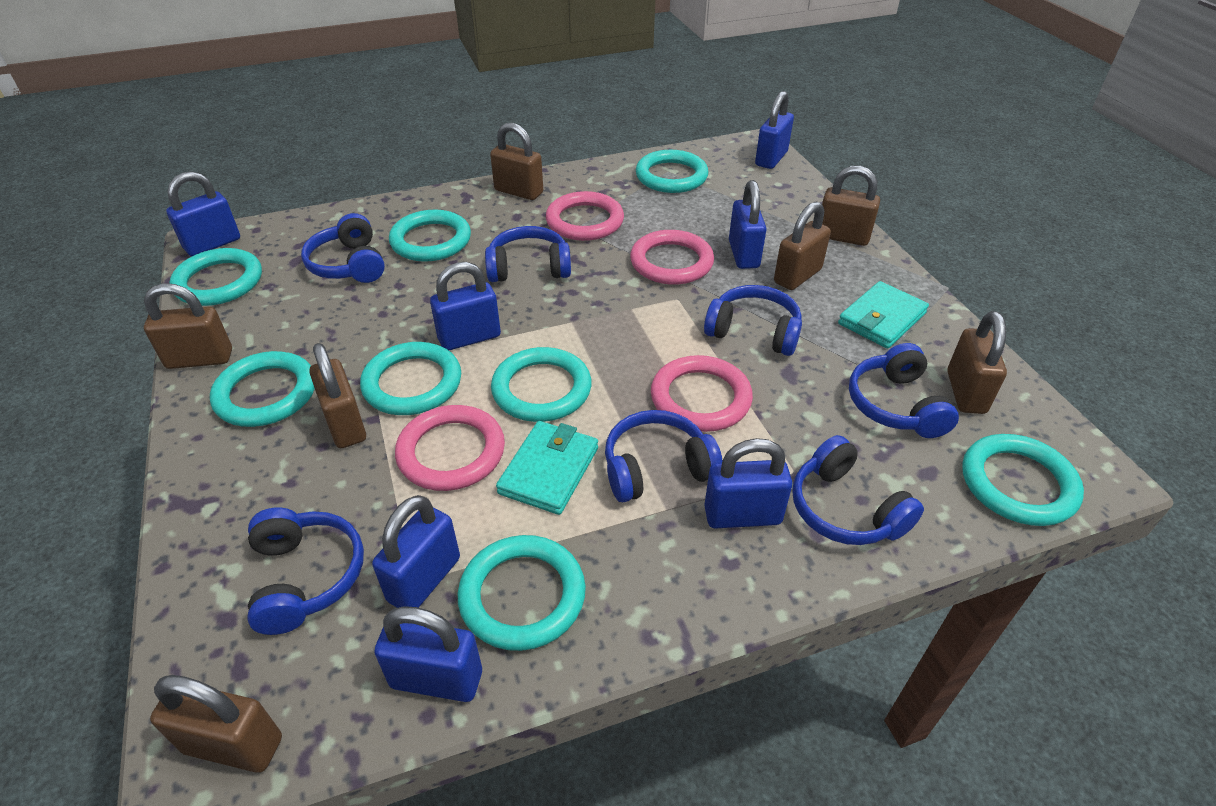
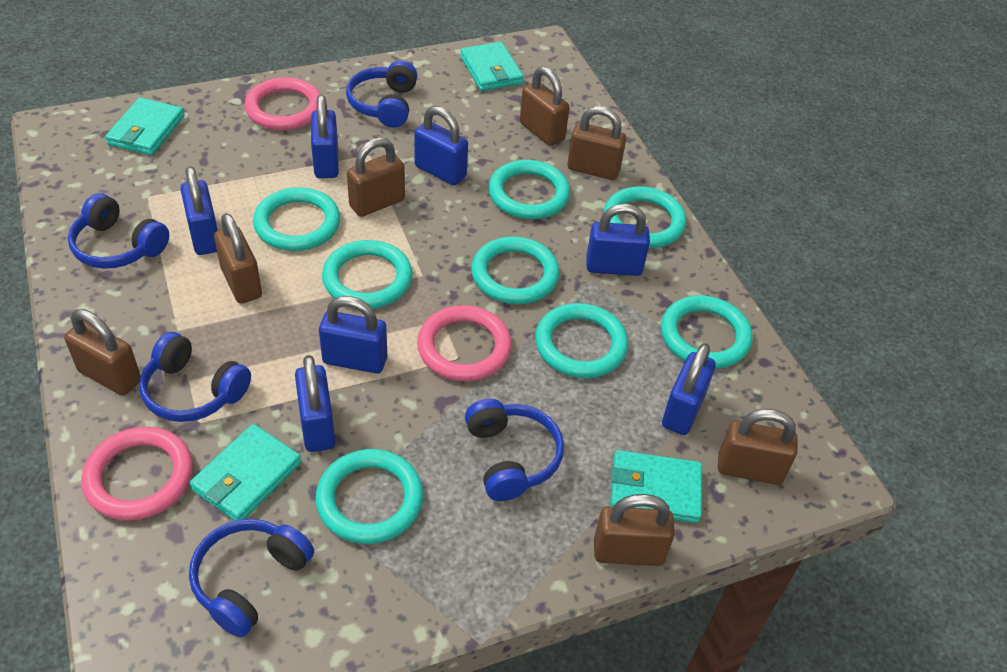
blue headphones: 7 -> 5
pink ring: 4 -> 3
turquoise wallet: 2 -> 4

